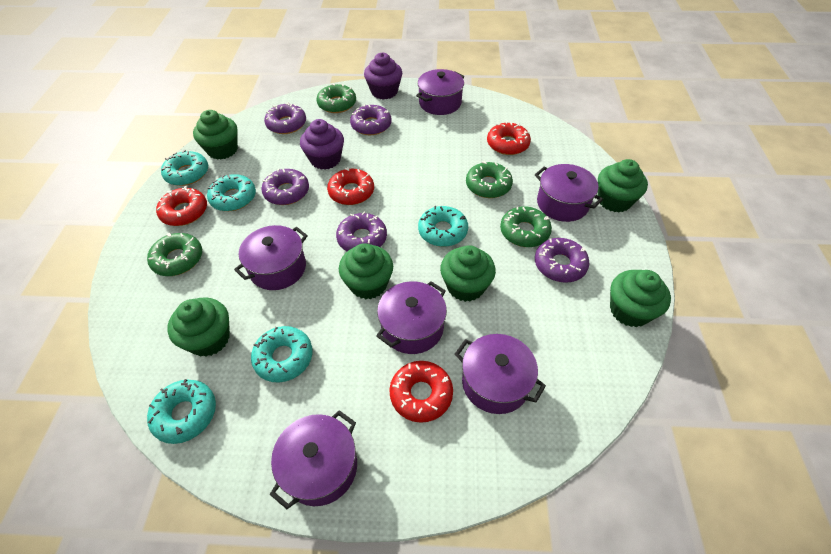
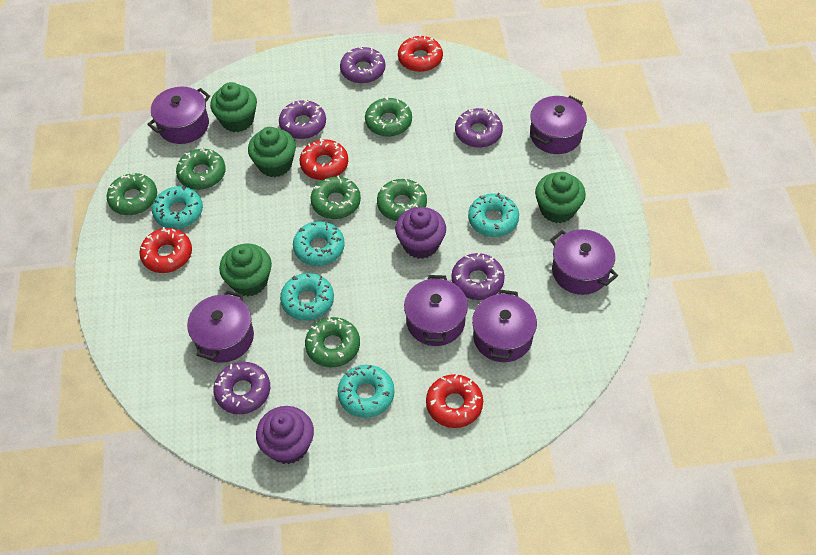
green cupcake: 6 -> 4
green donut: 4 -> 6

